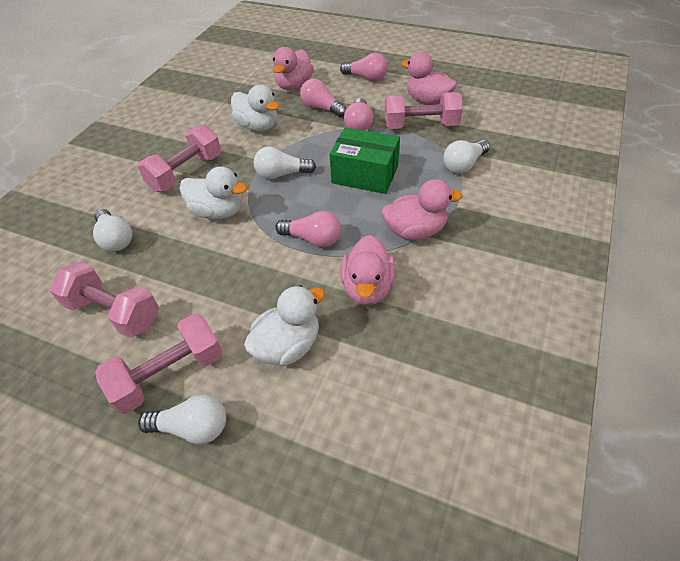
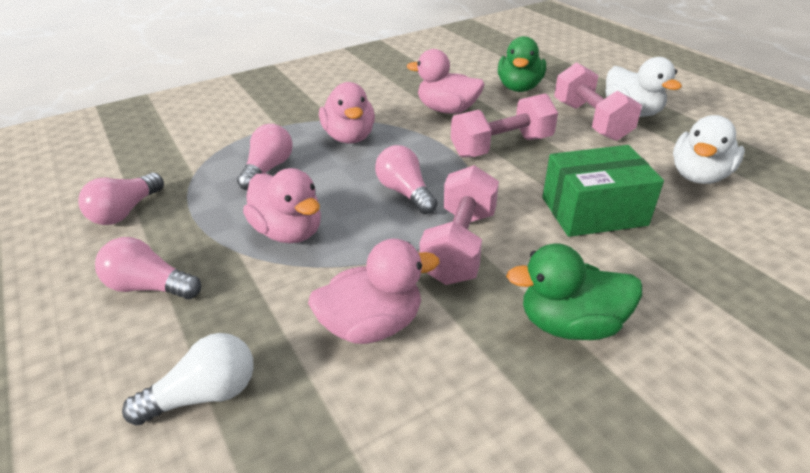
green duck: 0 -> 2
pink dumbbell: 4 -> 3
white duck: 3 -> 2
white light bulb: 4 -> 1

